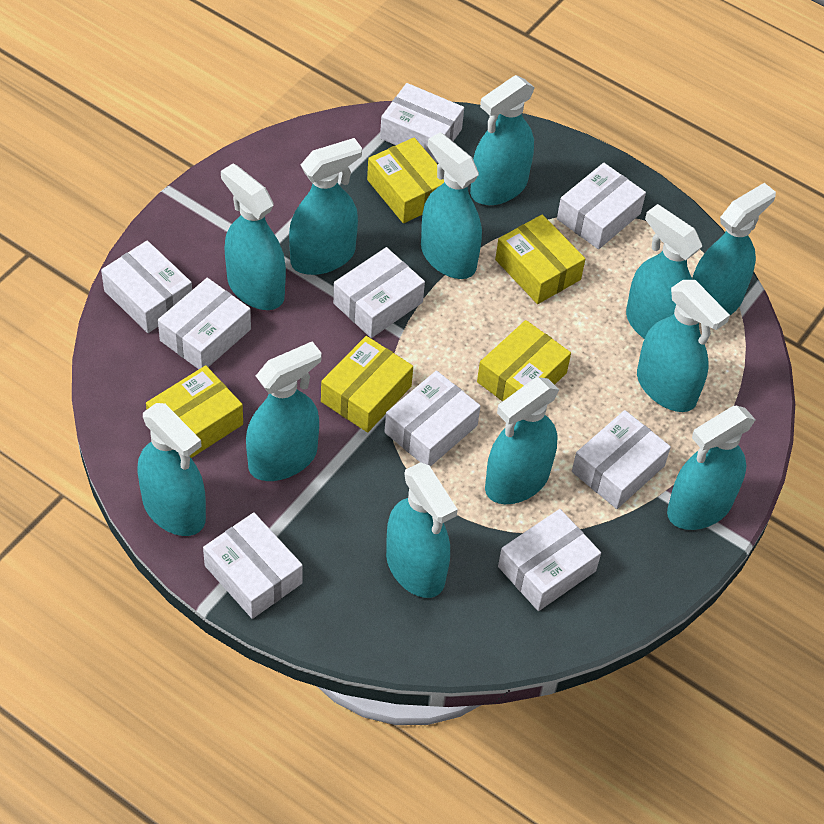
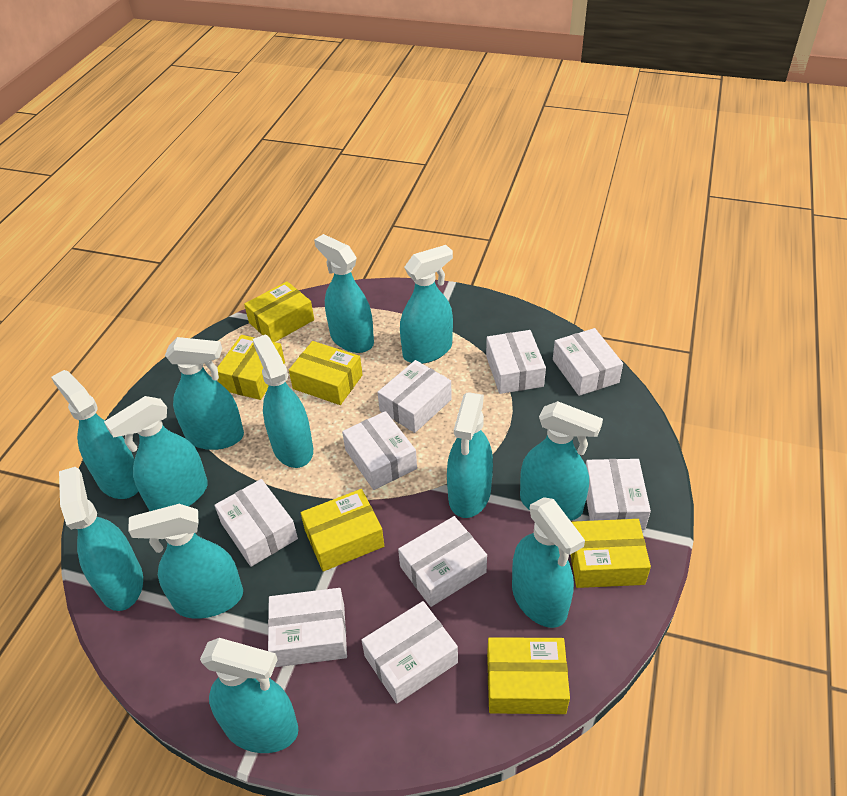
yellow box: 5 -> 6

